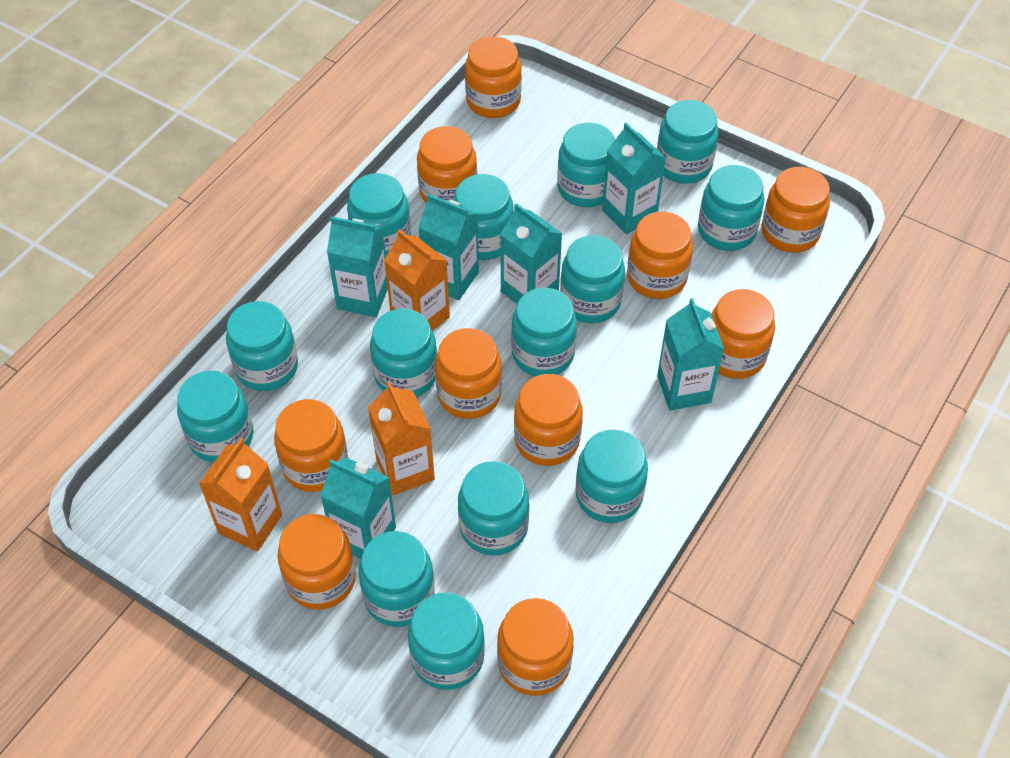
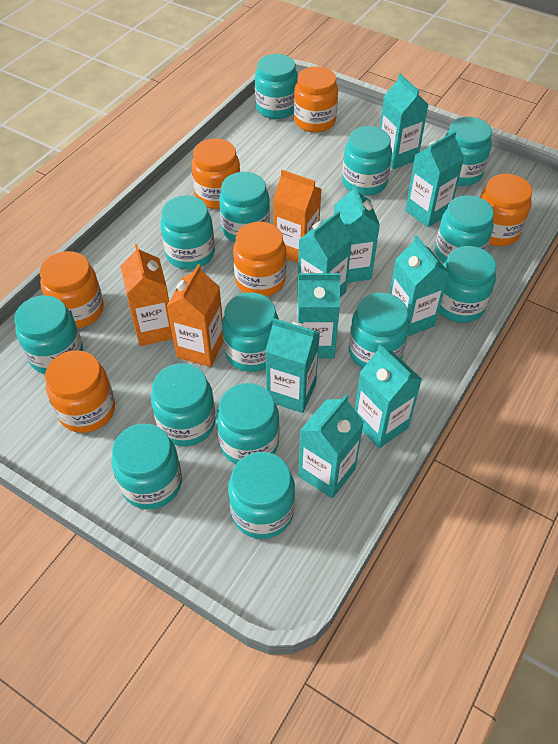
orange jar: 10 -> 6
turquoise carton: 6 -> 9

